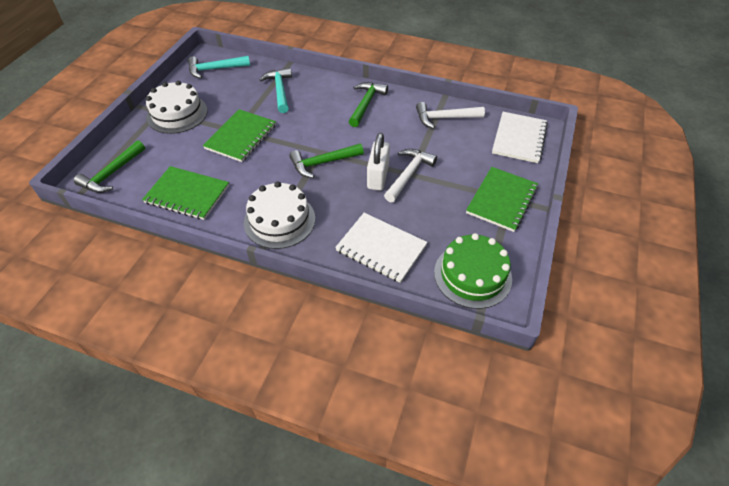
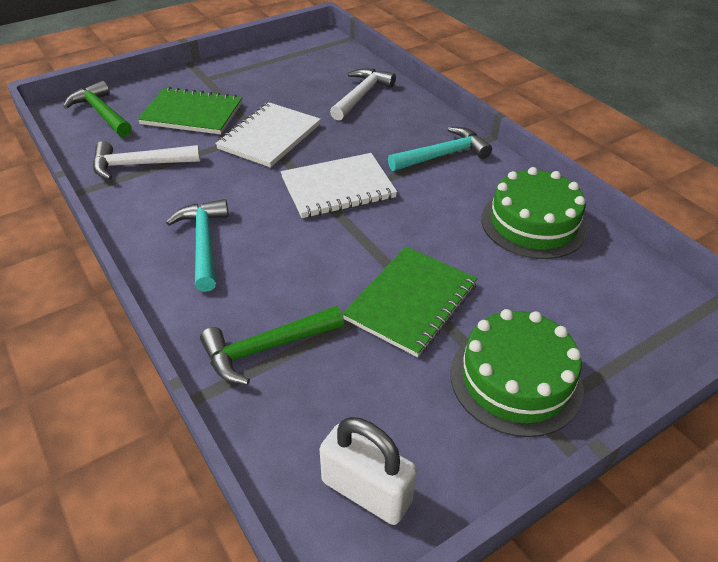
green cake: 1 -> 2
green hammer: 3 -> 2
green notebook: 3 -> 2
white cake: 2 -> 0

